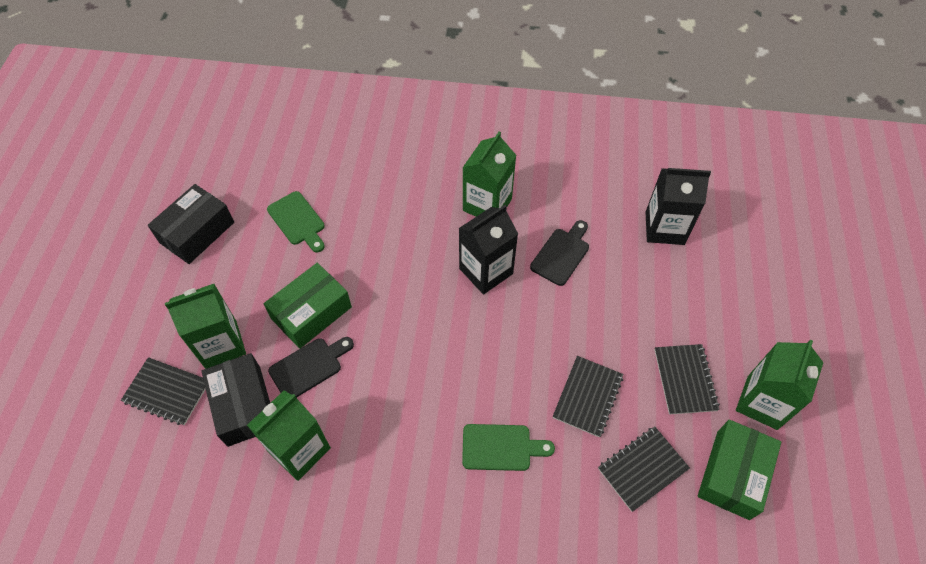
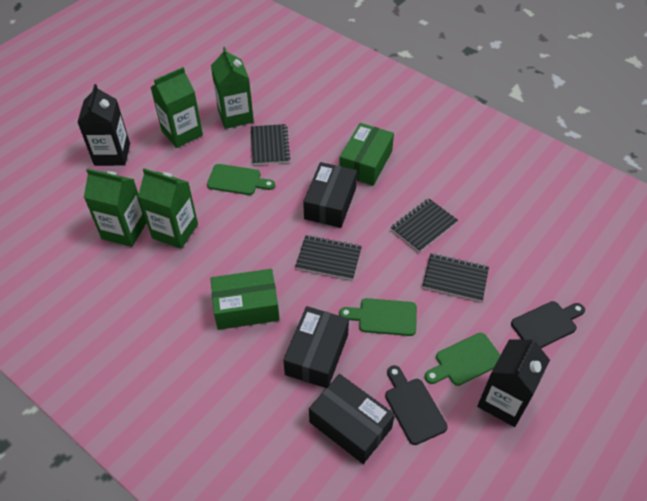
black box: 2 -> 3
green cutting board: 2 -> 3

